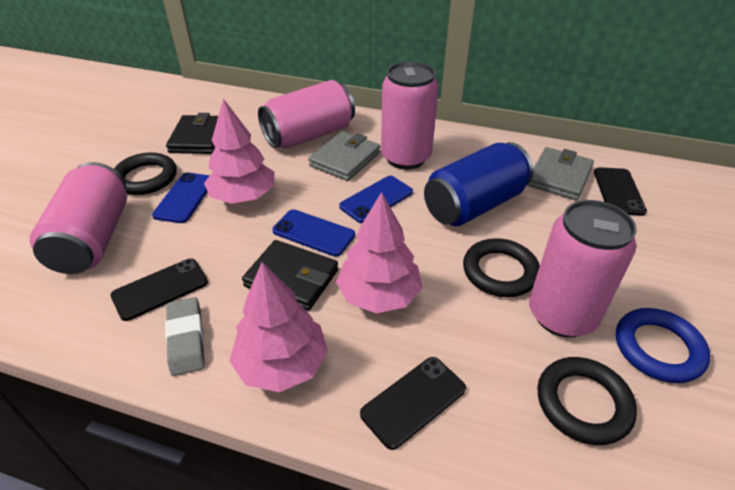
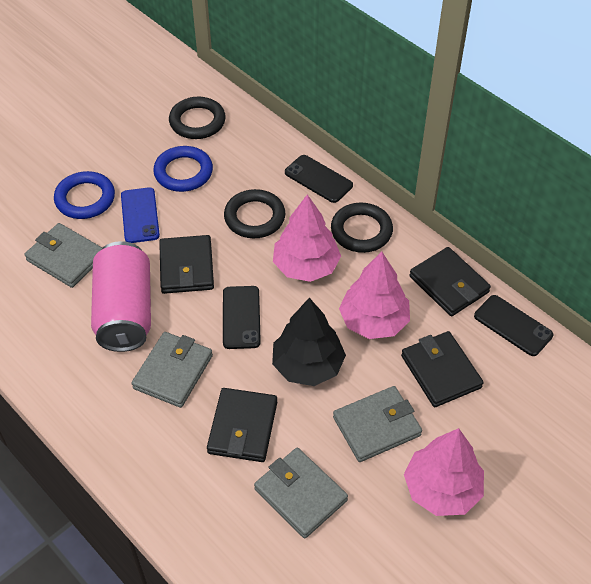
black tree: 0 -> 1
black wallet: 2 -> 4
blue can: 1 -> 0
blue phone: 3 -> 1
blue ring: 1 -> 2
grey eraser: 1 -> 0
grey wallet: 2 -> 4
pink can: 4 -> 1

